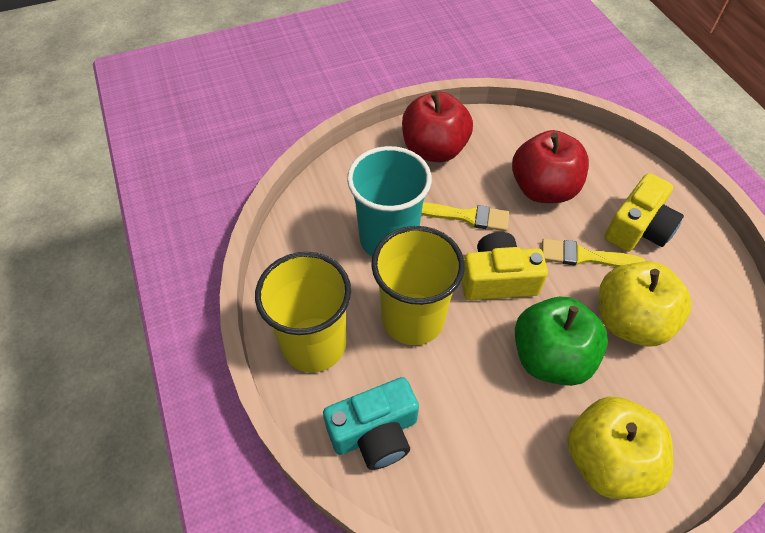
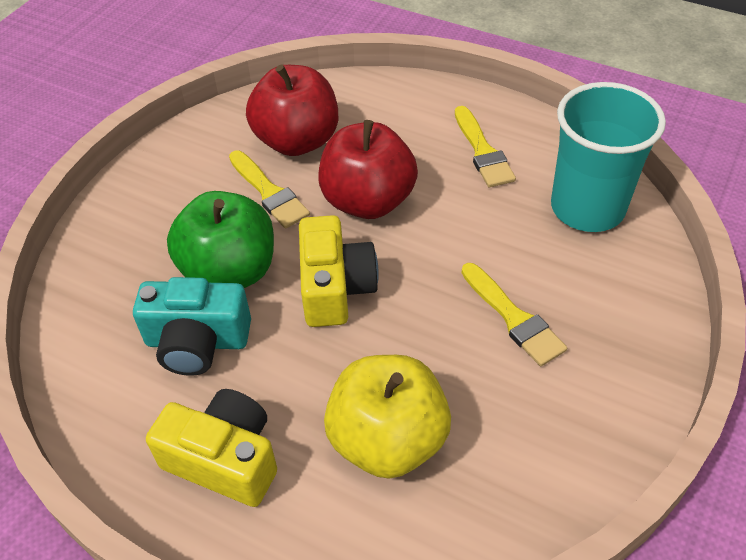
yellow apple: 2 -> 1
yellow brush: 2 -> 3
yellow cup: 2 -> 0

